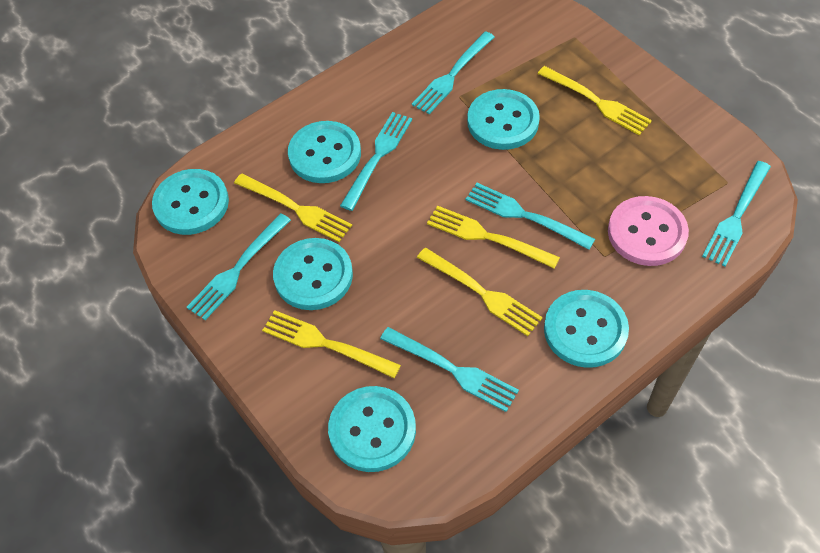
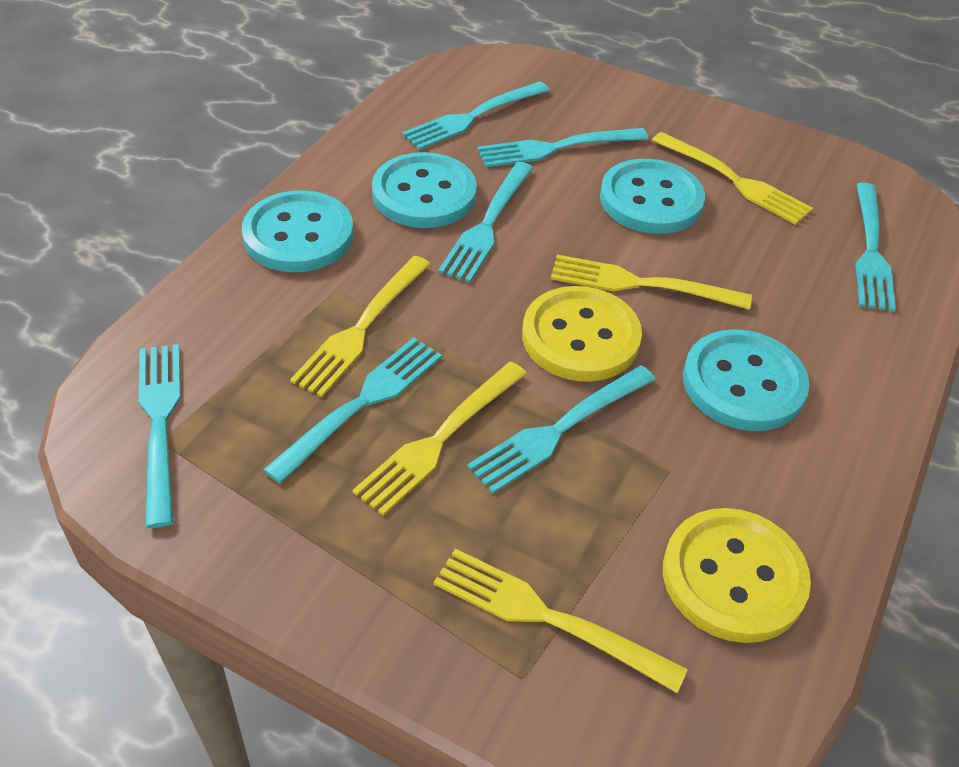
pink button: 1 -> 0
turquoise button: 6 -> 4
turquoise fork: 6 -> 7
yellow button: 0 -> 2

